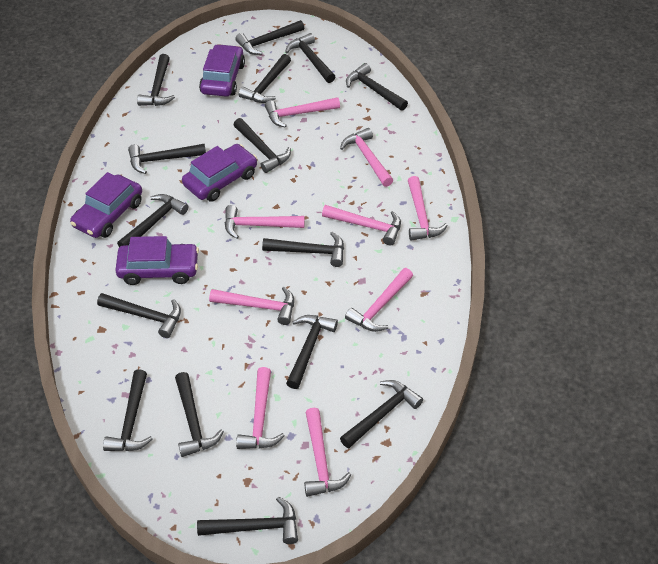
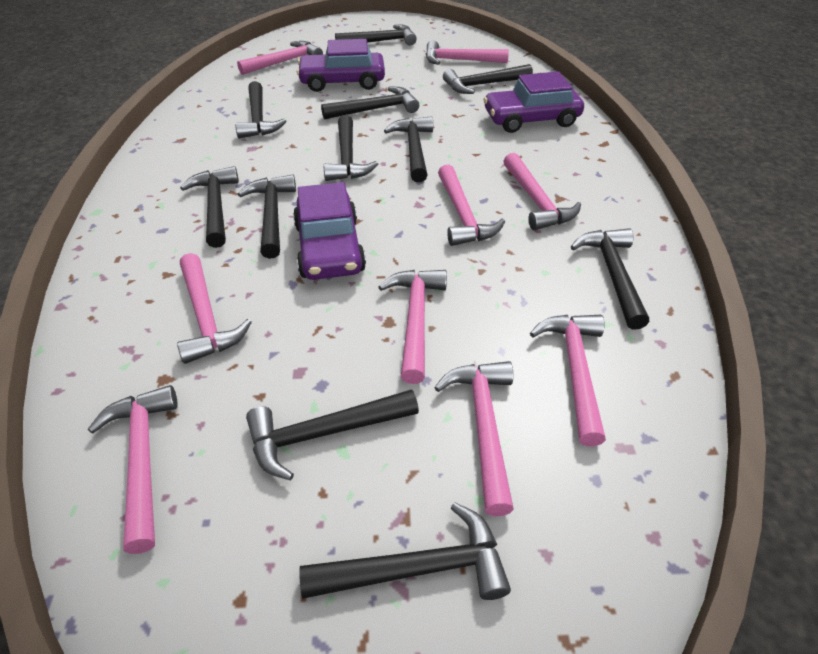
black hammer: 15 -> 11
purple car: 4 -> 3

